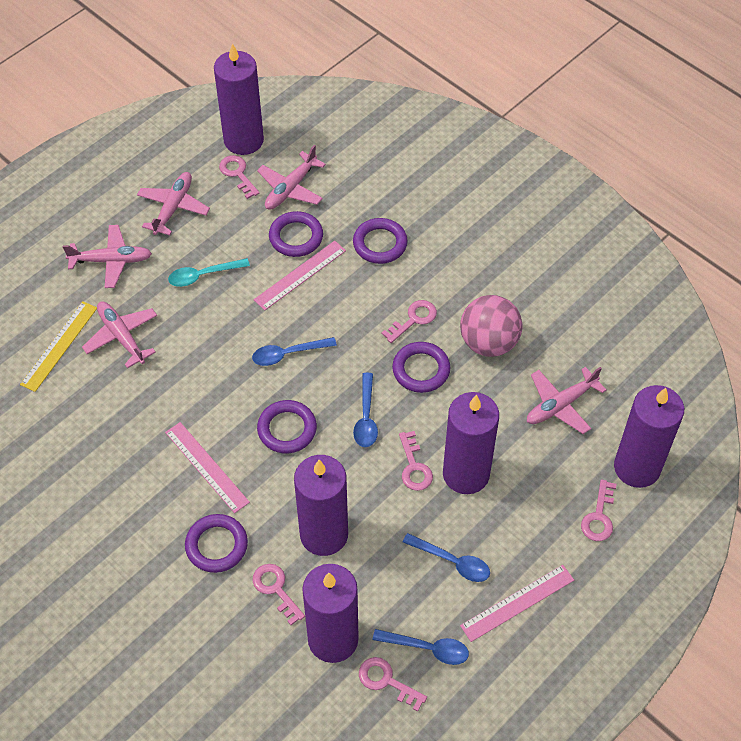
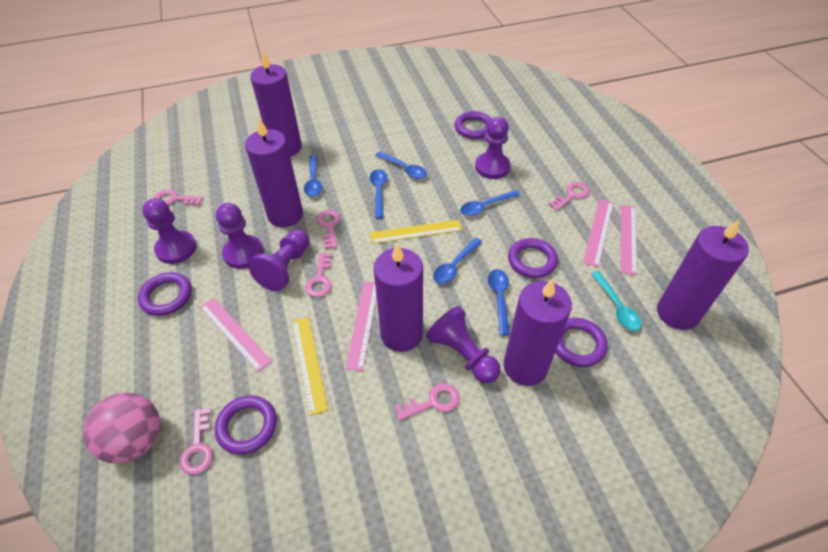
blue spoon: 4 -> 6
pink plane: 5 -> 0
pink ruler: 3 -> 4
purple pawn: 0 -> 5
yellow ruler: 1 -> 2

